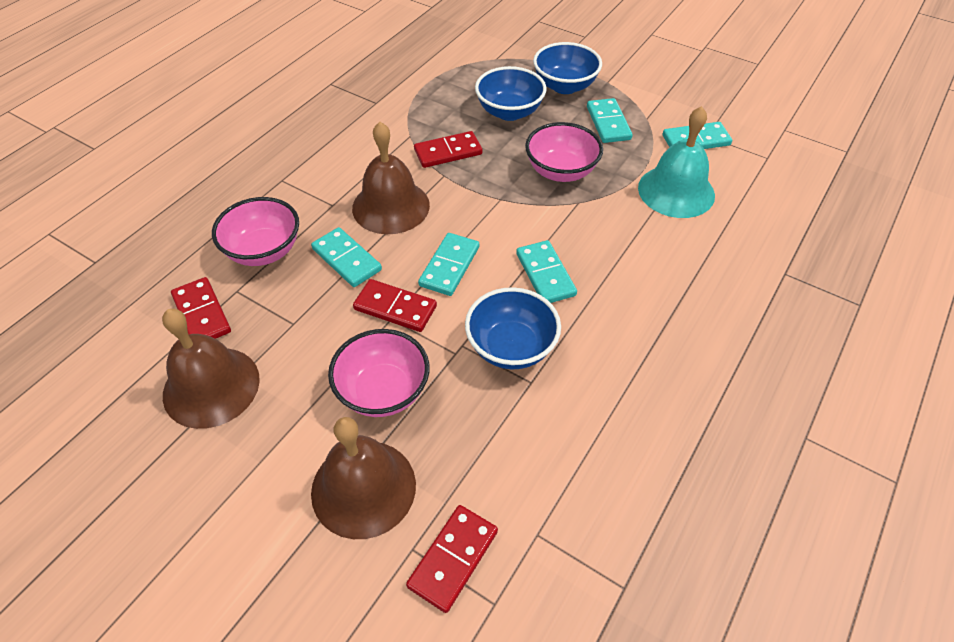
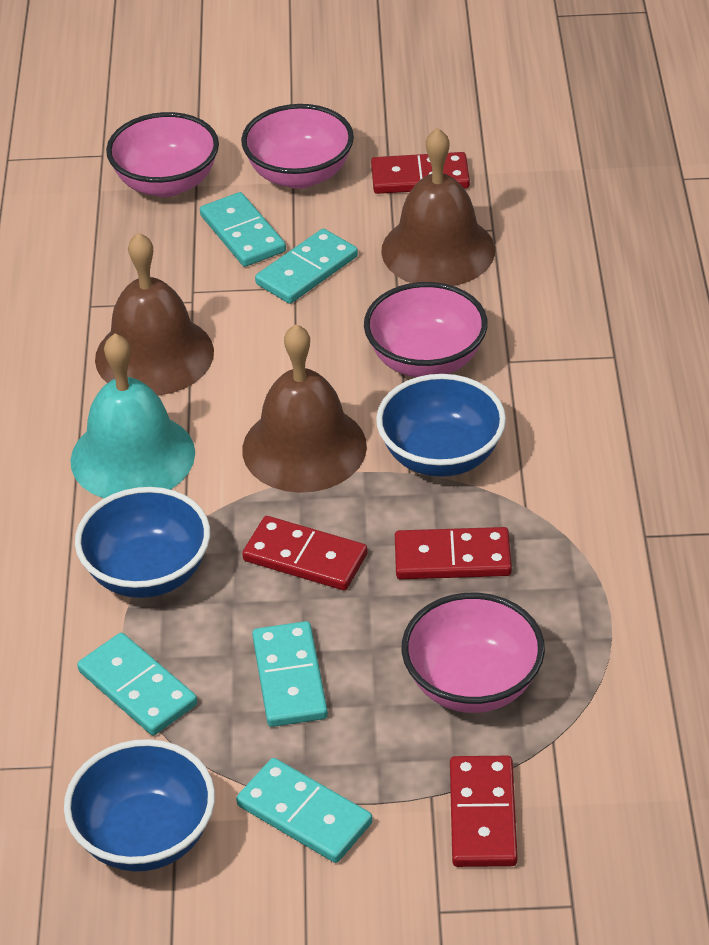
pink bowl: 3 -> 4

